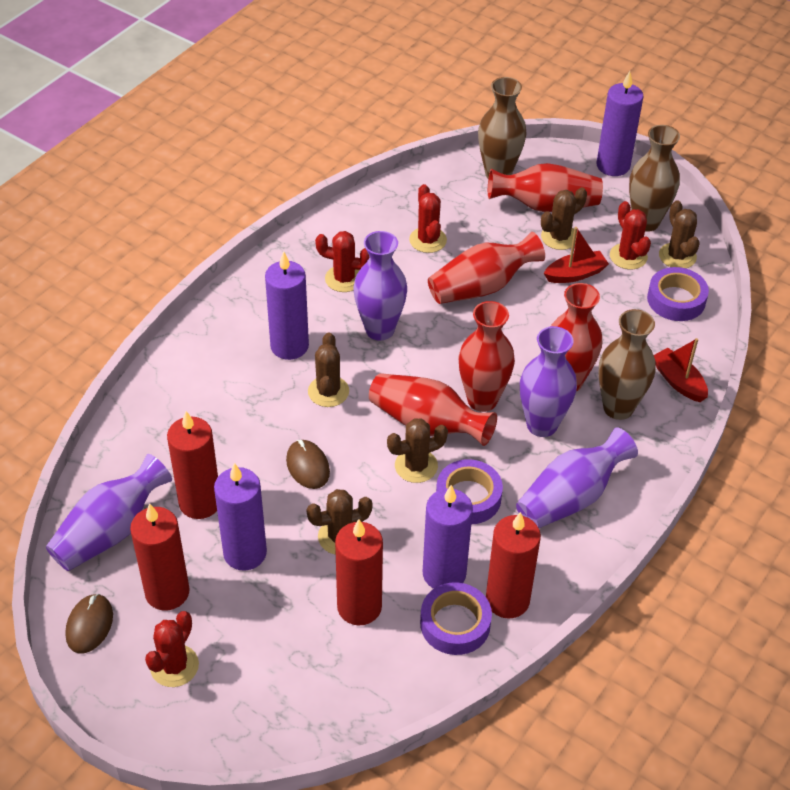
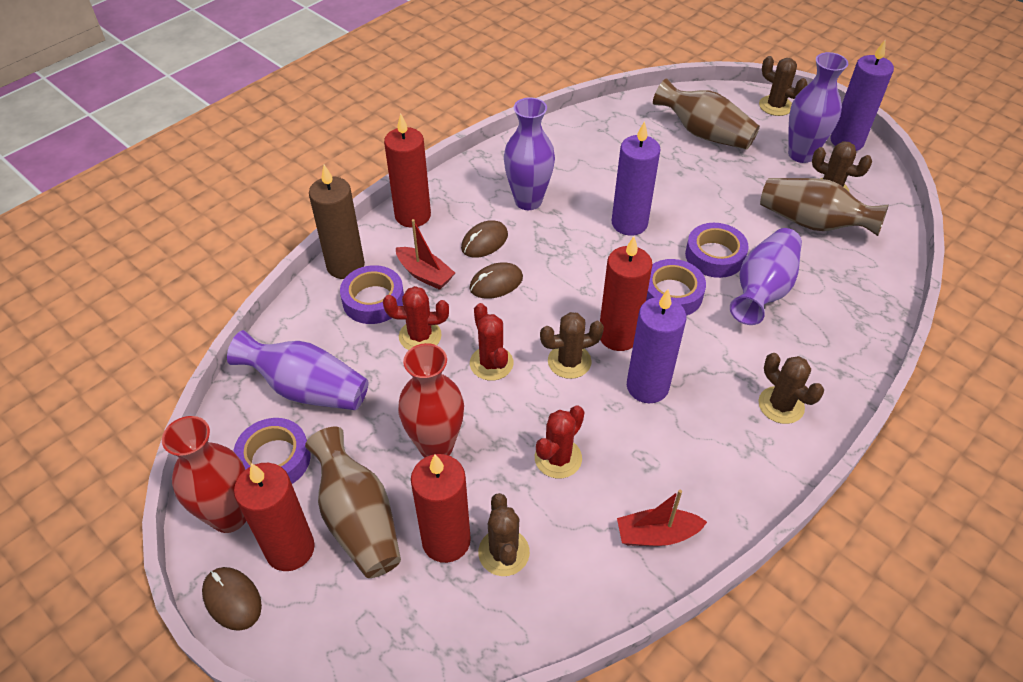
brown candle: 0 -> 1
brown mouse: 2 -> 3
purple candle: 4 -> 3
purple tape: 3 -> 4
red cactus: 4 -> 3
red vase: 5 -> 2

